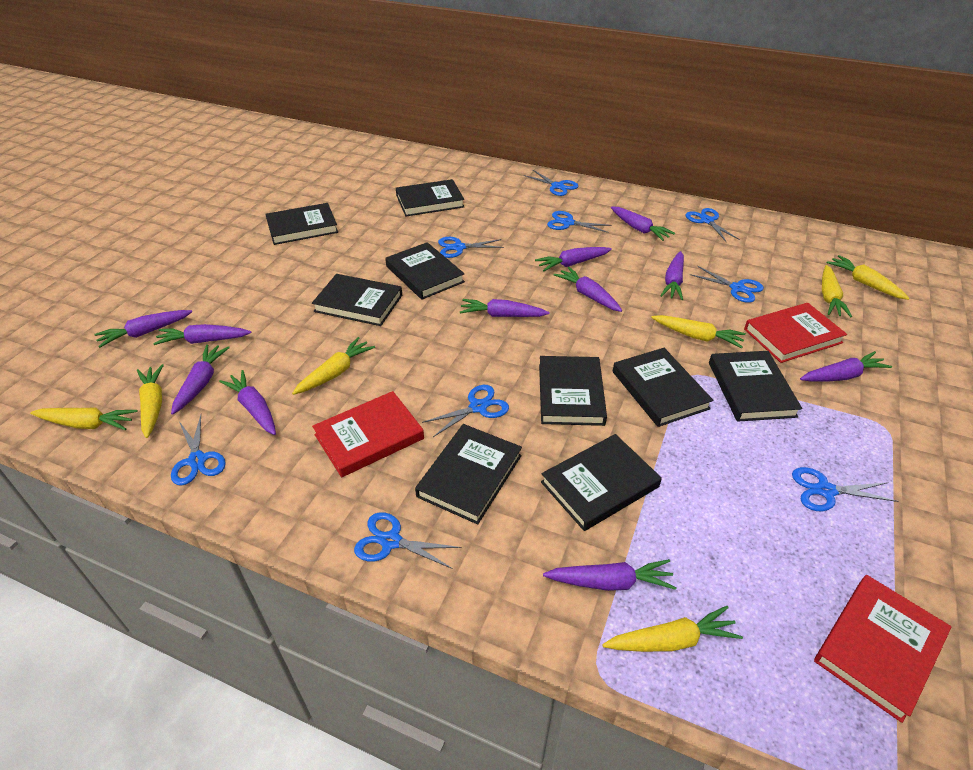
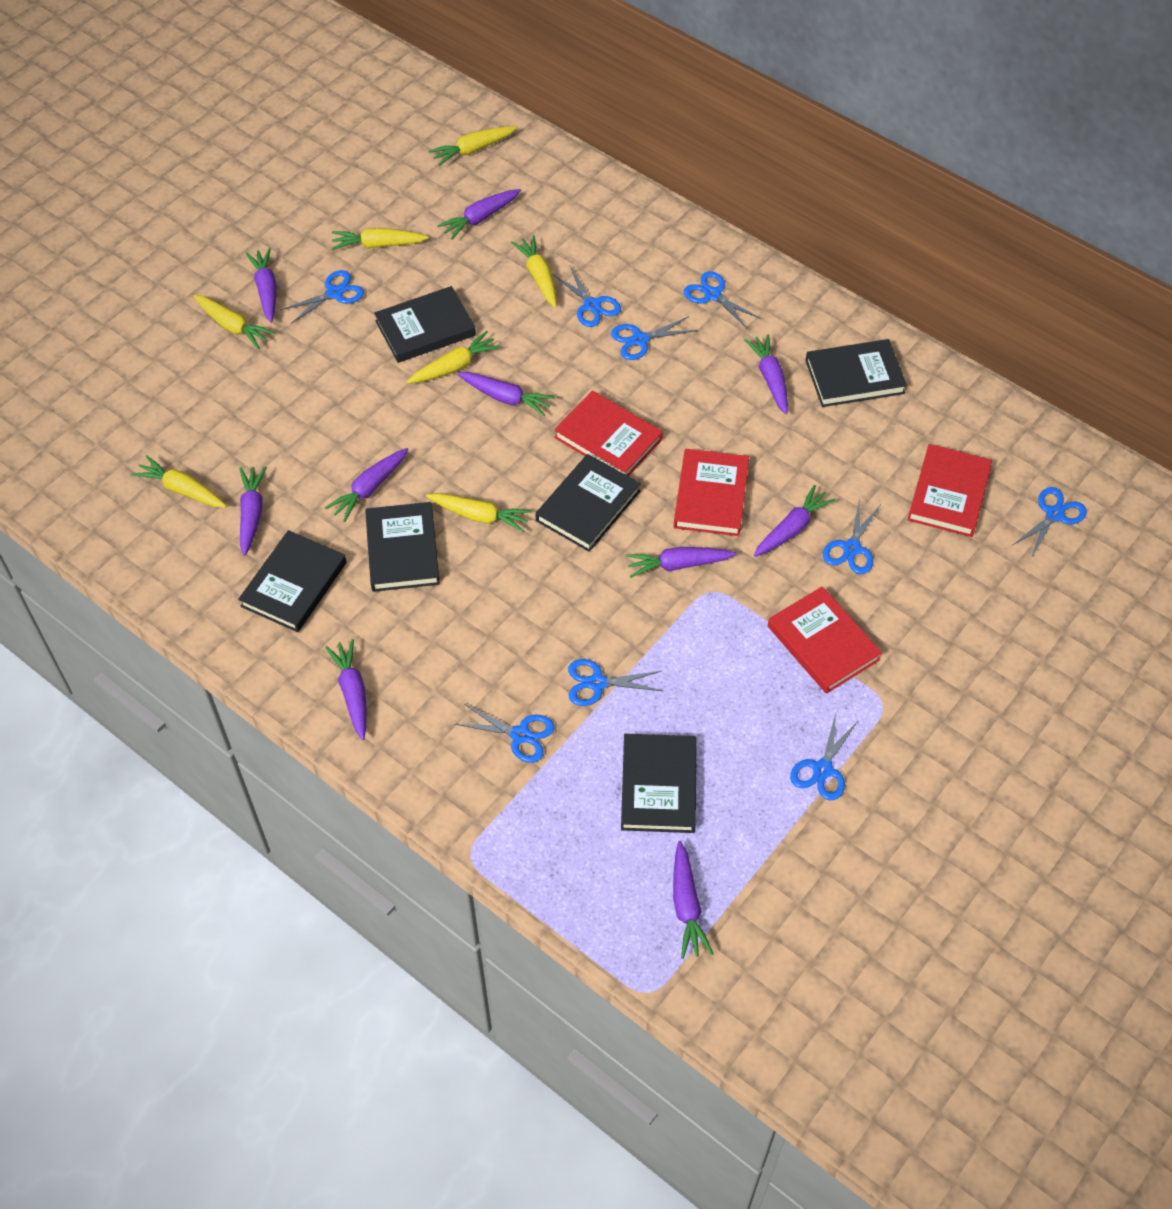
black book: 9 -> 6
purple carrot: 11 -> 10
red book: 3 -> 4

